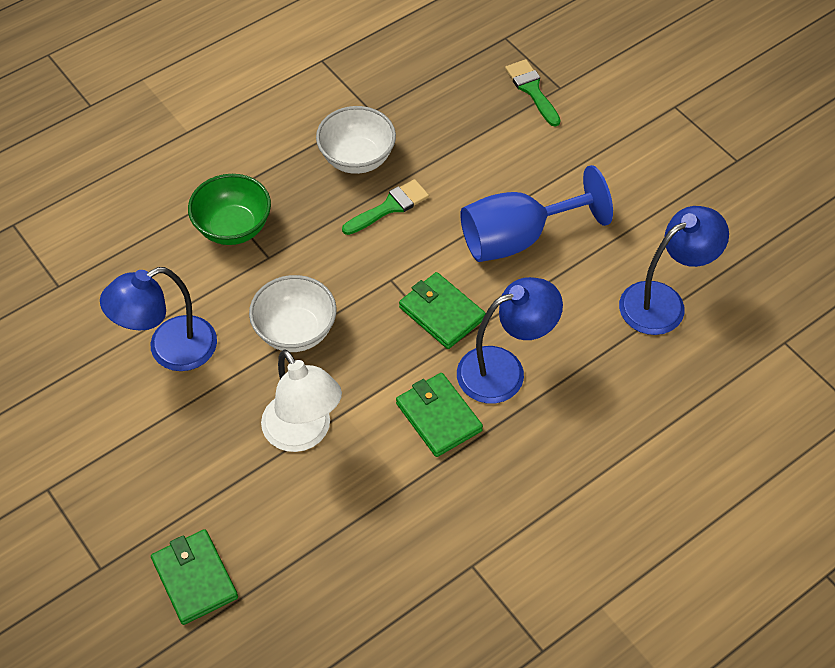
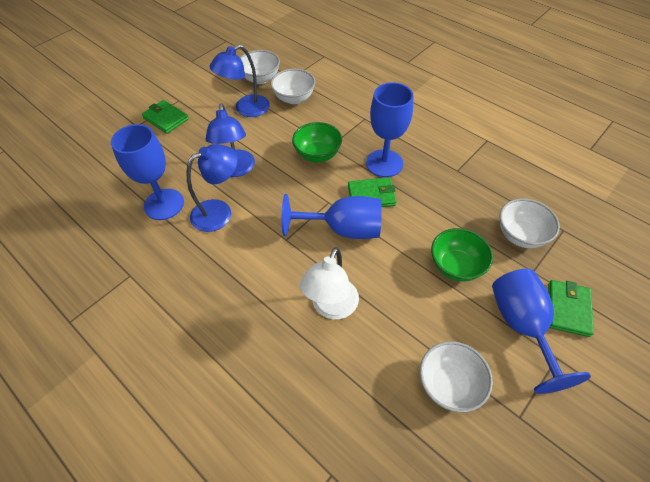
blue goblet: 1 -> 4
green bowl: 1 -> 2
green brush: 2 -> 0
white bowl: 2 -> 4

